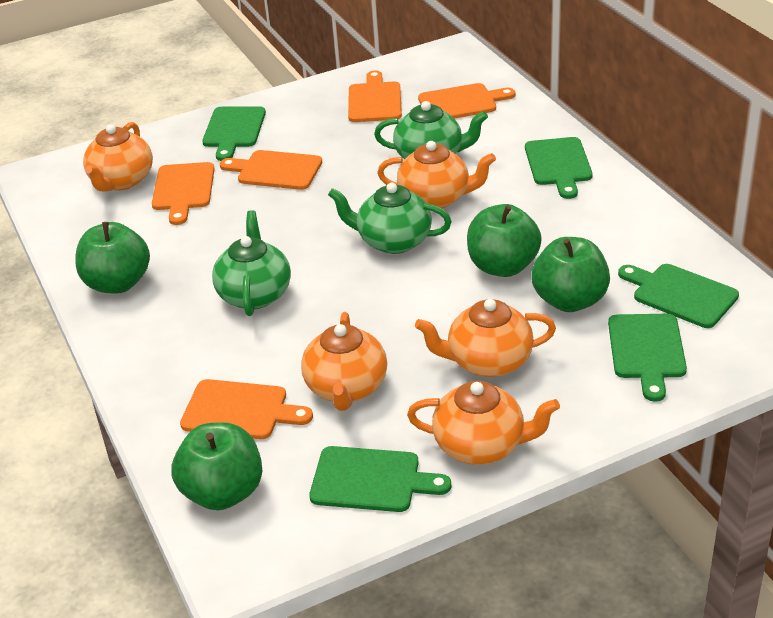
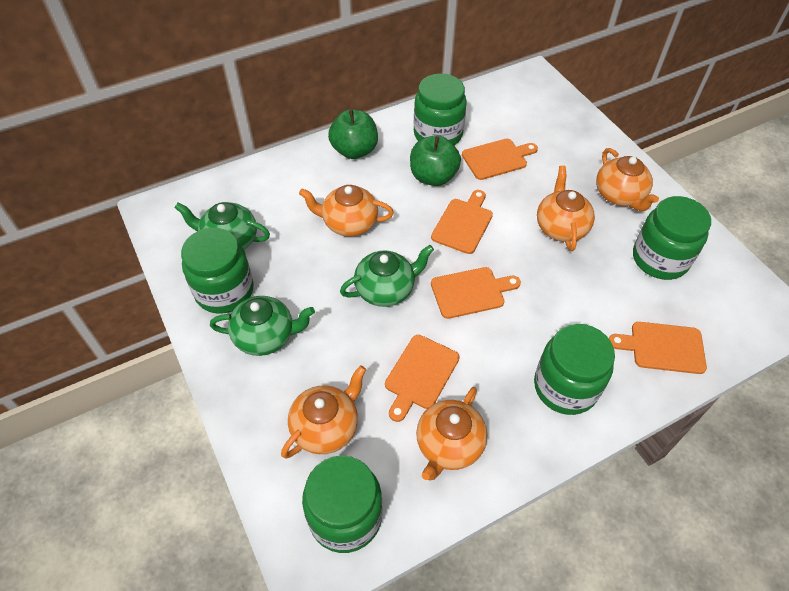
green apple: 4 -> 2
green cutting board: 5 -> 0
green jar: 0 -> 5

